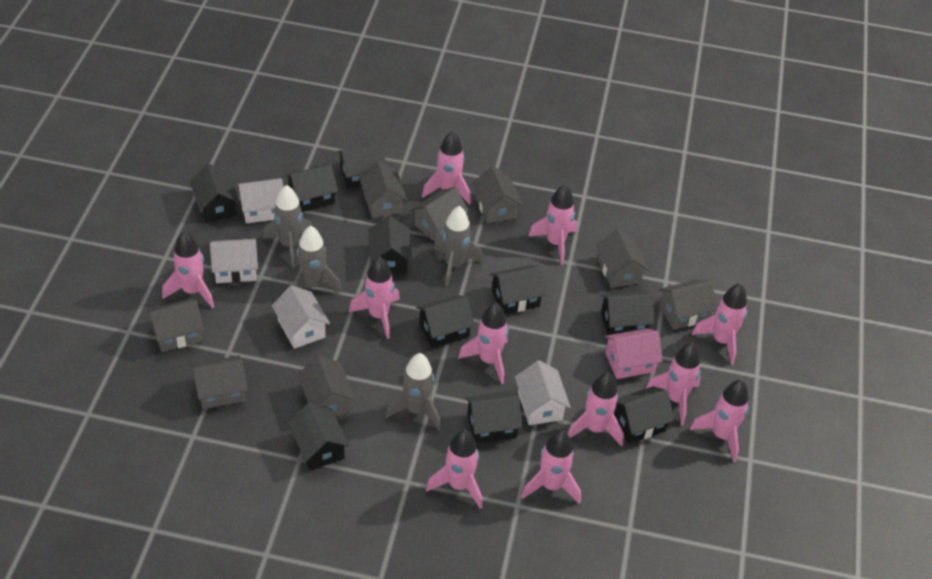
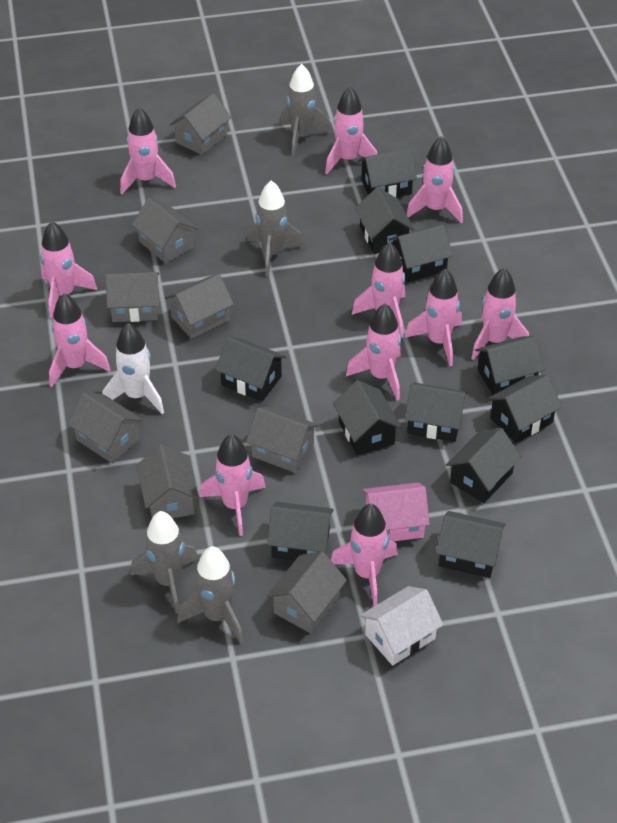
black house: 10 -> 11
white house: 4 -> 1
white rocket: 0 -> 1

